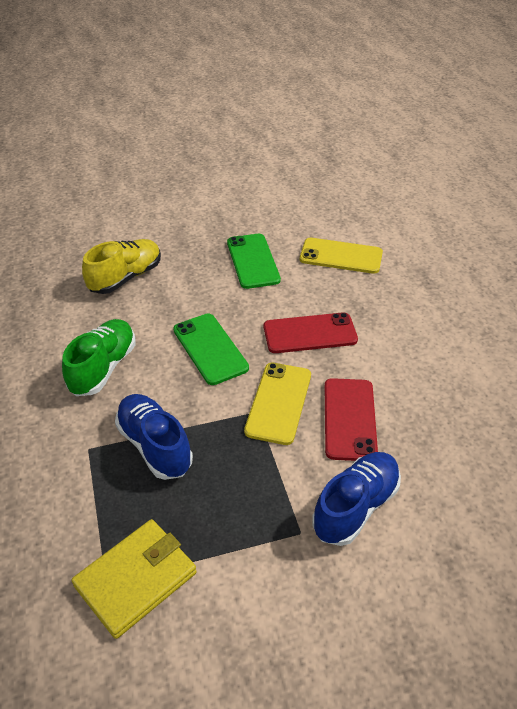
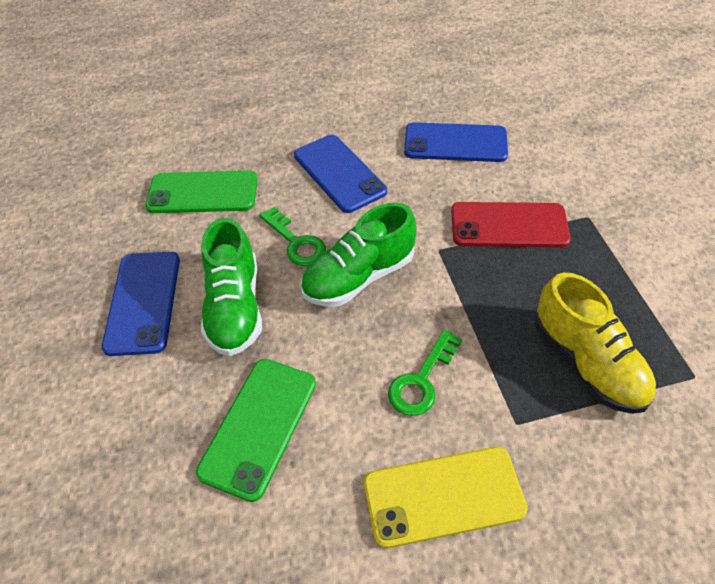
blue phone: 0 -> 3
blue shoe: 2 -> 0
green key: 0 -> 2
green shoe: 1 -> 2
red phone: 2 -> 1
yellow phone: 2 -> 1
yellow wallet: 1 -> 0

